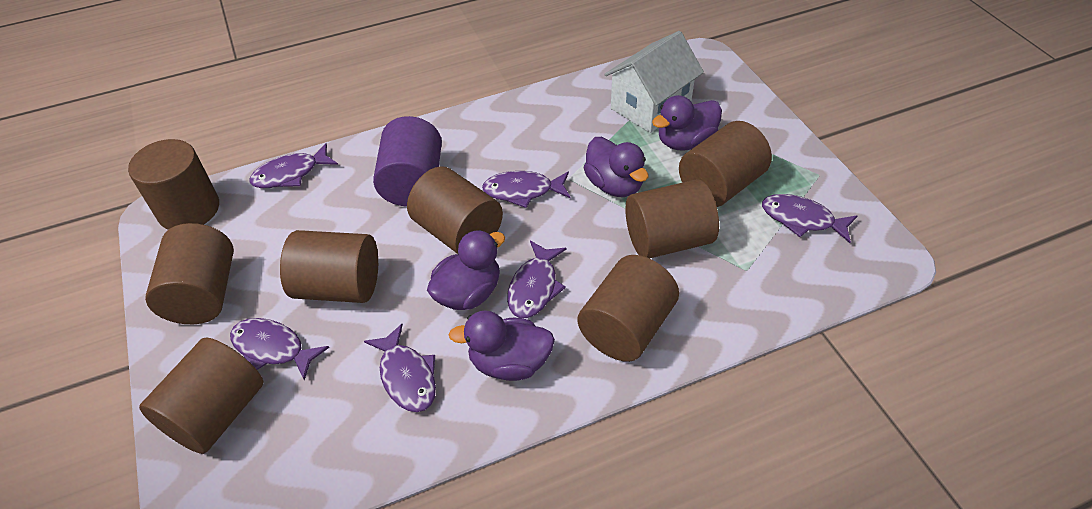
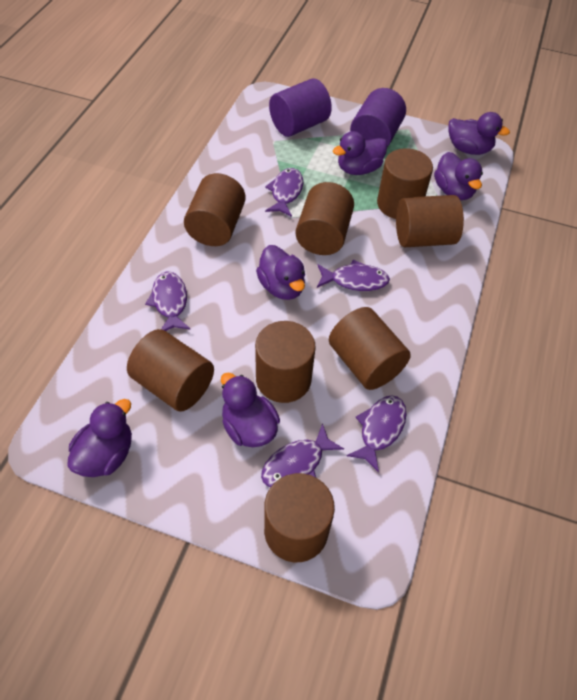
purple cylinder: 1 -> 2
purple duck: 4 -> 6
purple fish: 6 -> 5
white house: 1 -> 0

